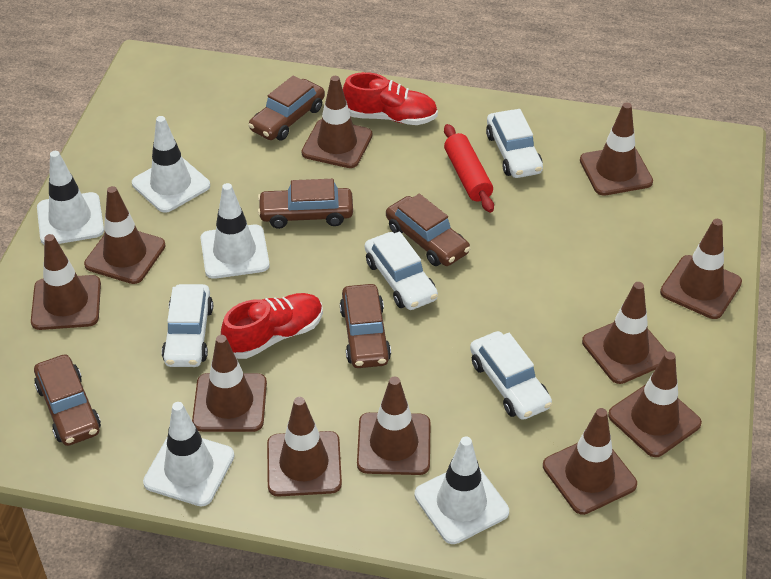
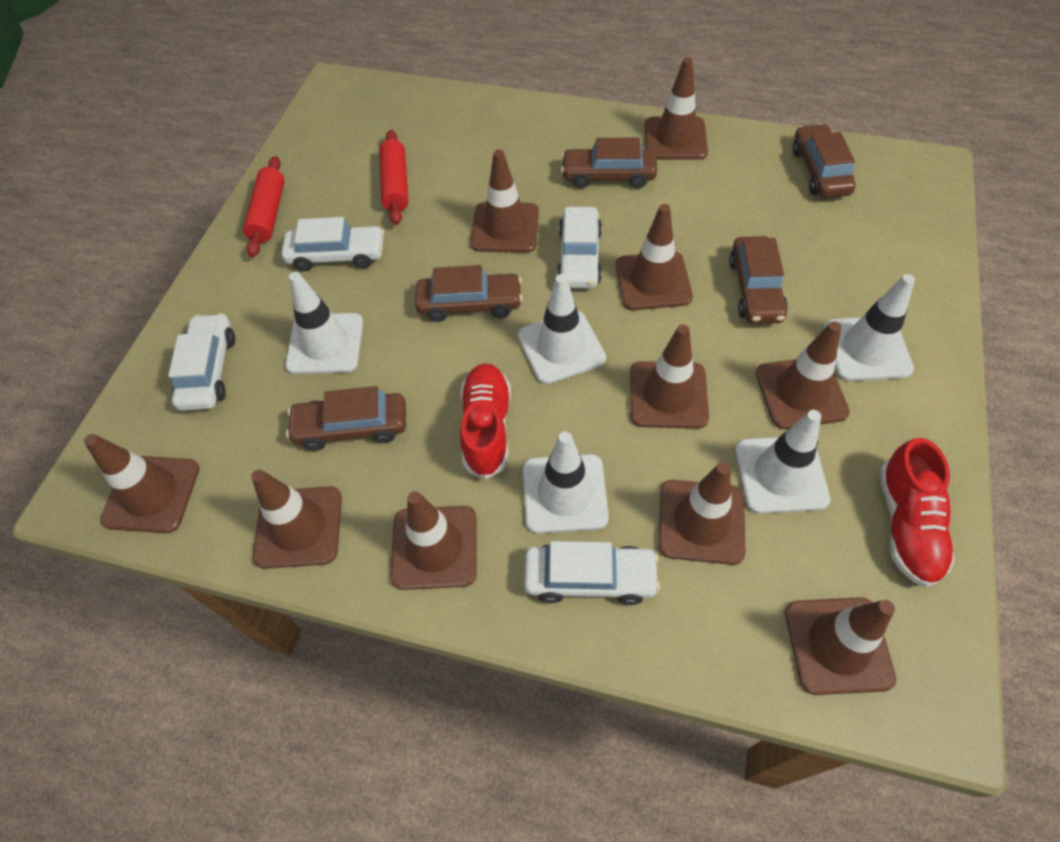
brown traffic cone: 11 -> 10
red rolling pin: 1 -> 2

